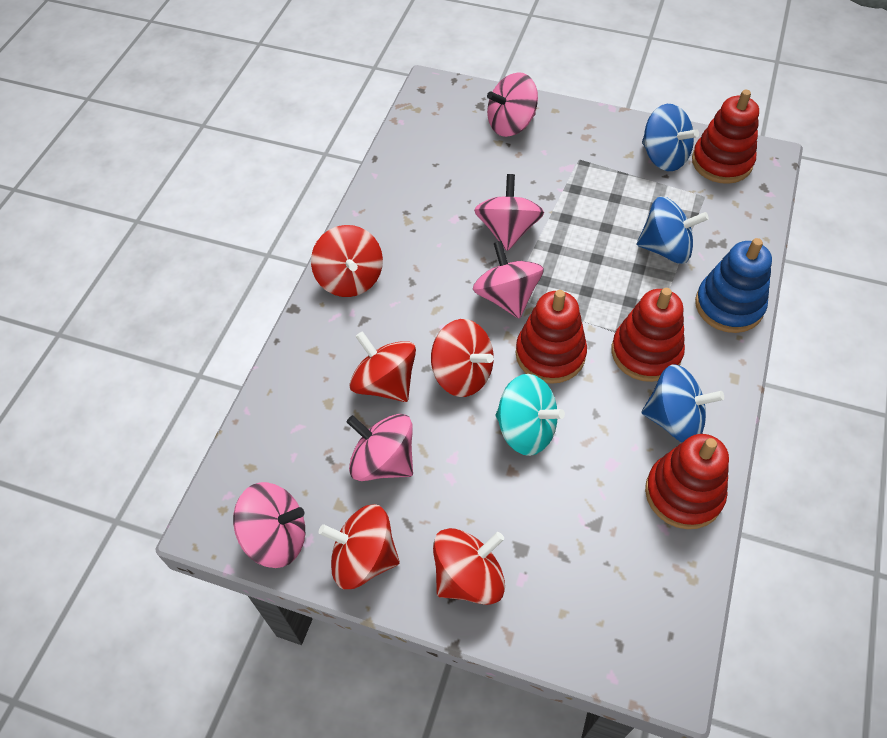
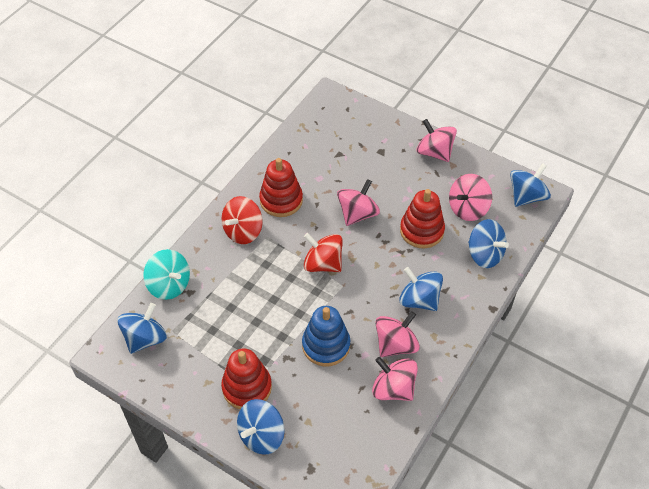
blue spinning top: 3 -> 5
red spinning top: 5 -> 2
red stacking toy: 4 -> 3

